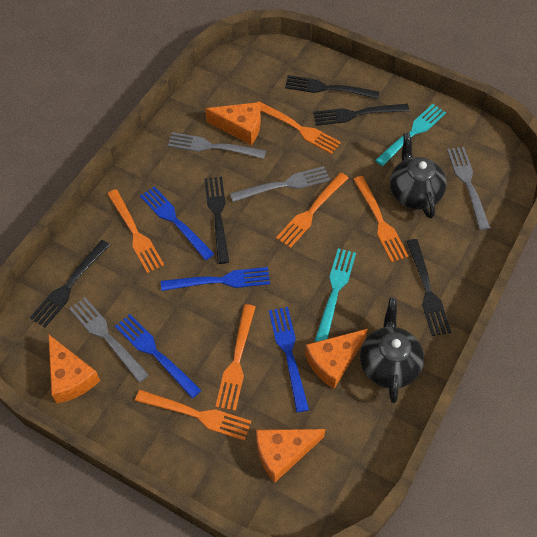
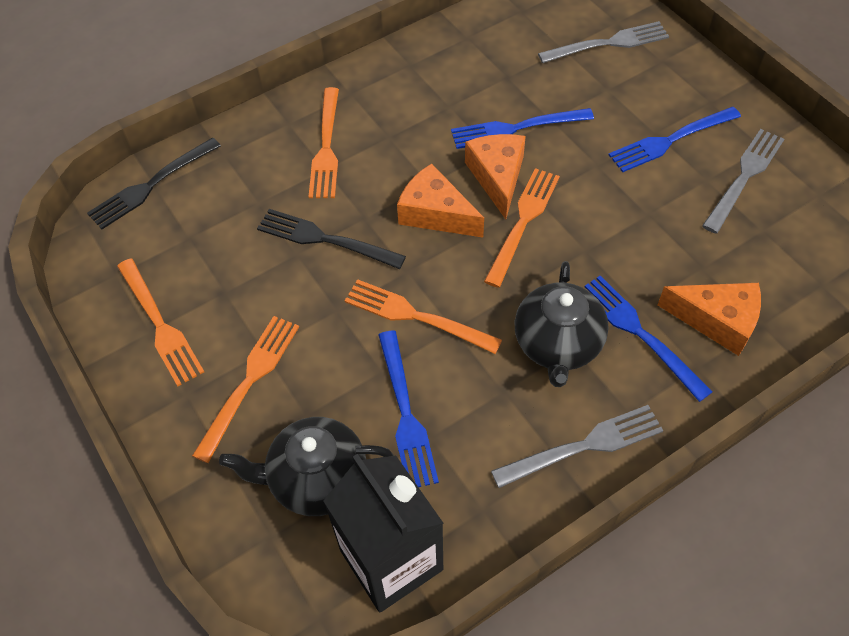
black carton: 0 -> 1
black fork: 5 -> 2
grey fork: 4 -> 3
orange cheese: 4 -> 3
orange fork: 6 -> 5
turquoise fork: 2 -> 0

